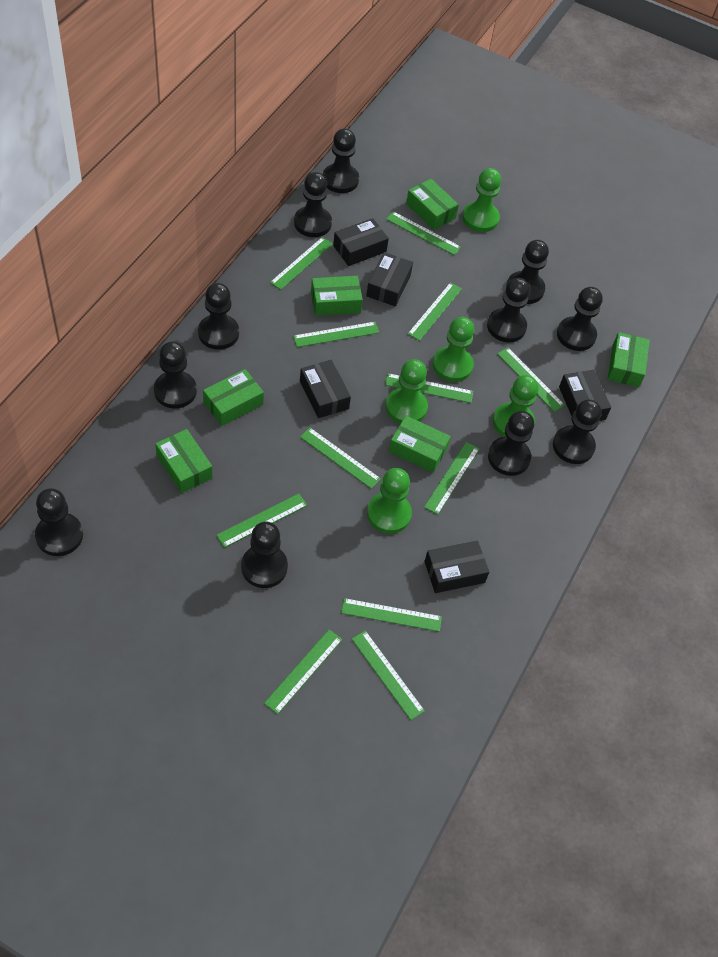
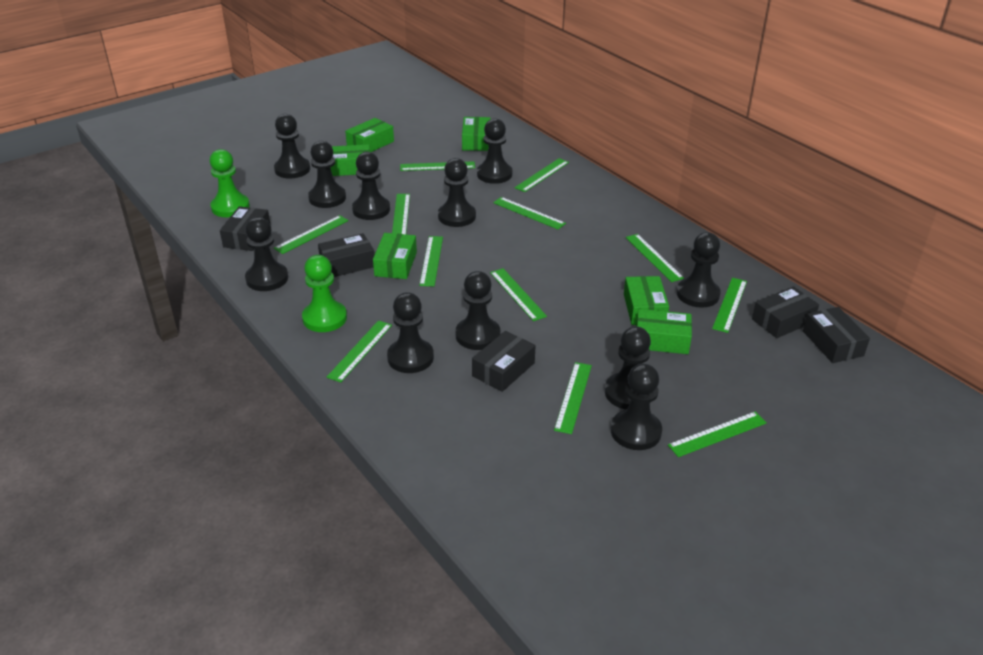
green pawn: 5 -> 2

